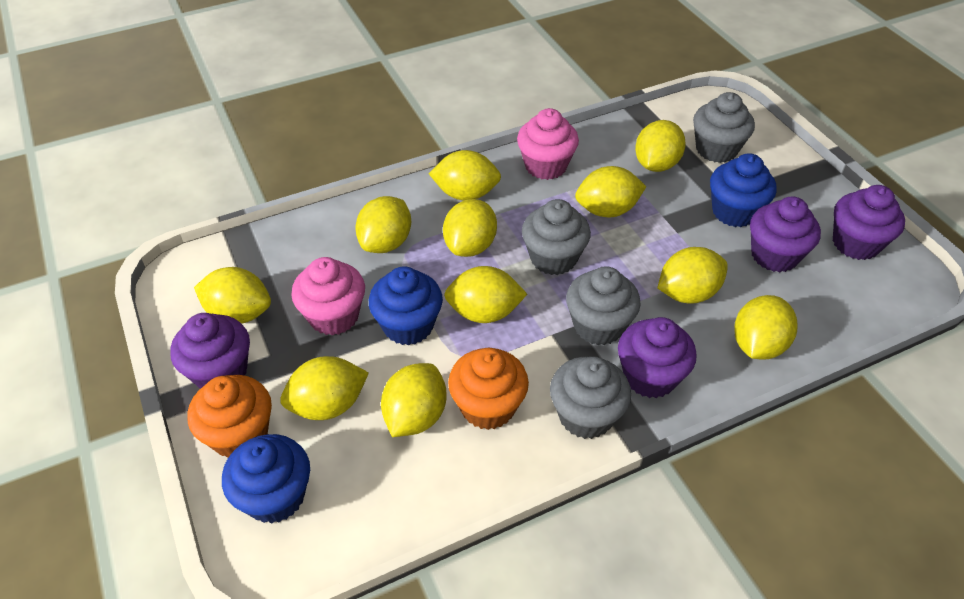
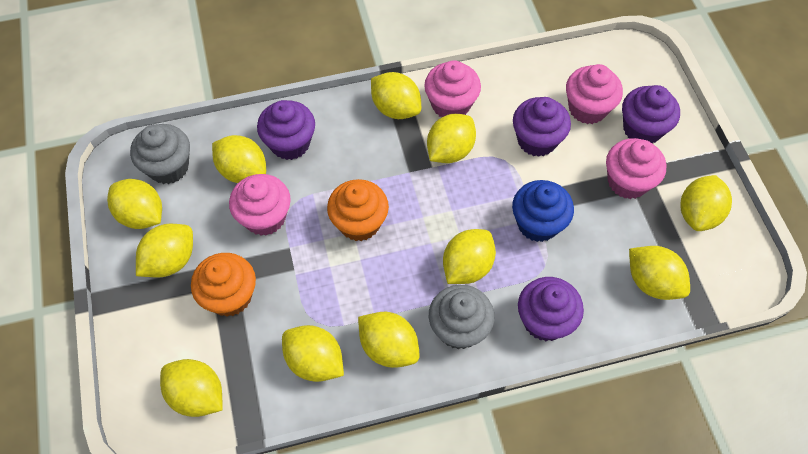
blue cupcake: 3 -> 1
grey cupcake: 4 -> 2
pink cupcake: 2 -> 4

